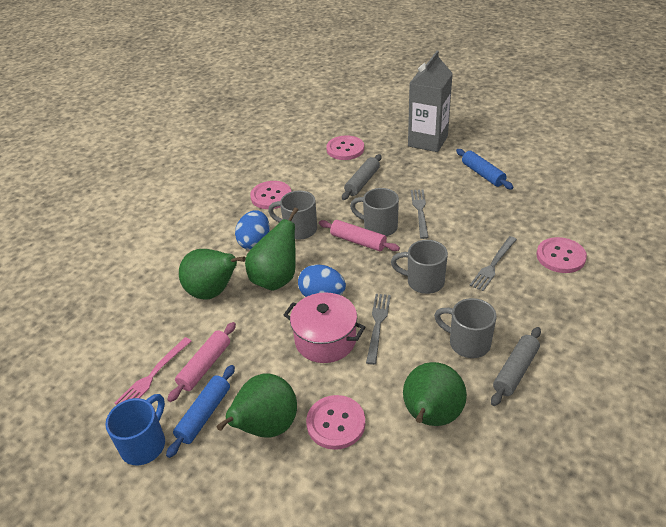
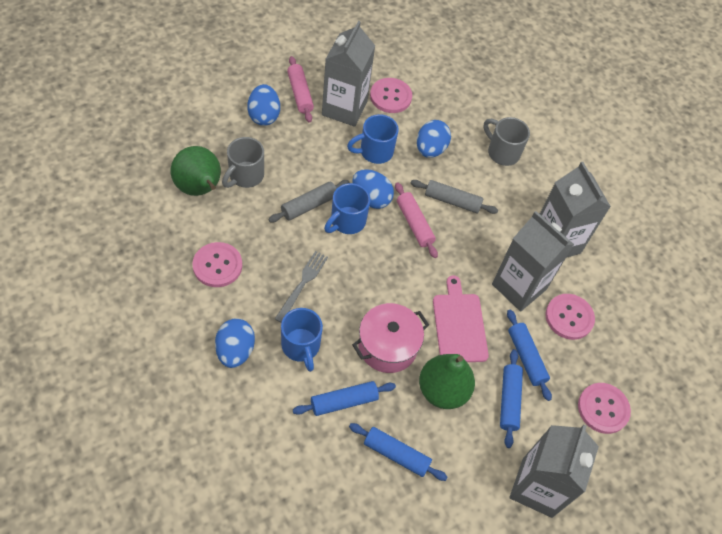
blue egg: 2 -> 4
blue mug: 1 -> 3
blue rolling pin: 2 -> 4
green pear: 4 -> 2
grey carton: 1 -> 4
grey fork: 3 -> 1
grey mug: 4 -> 2
pink cutting board: 0 -> 1
pink fork: 1 -> 0

